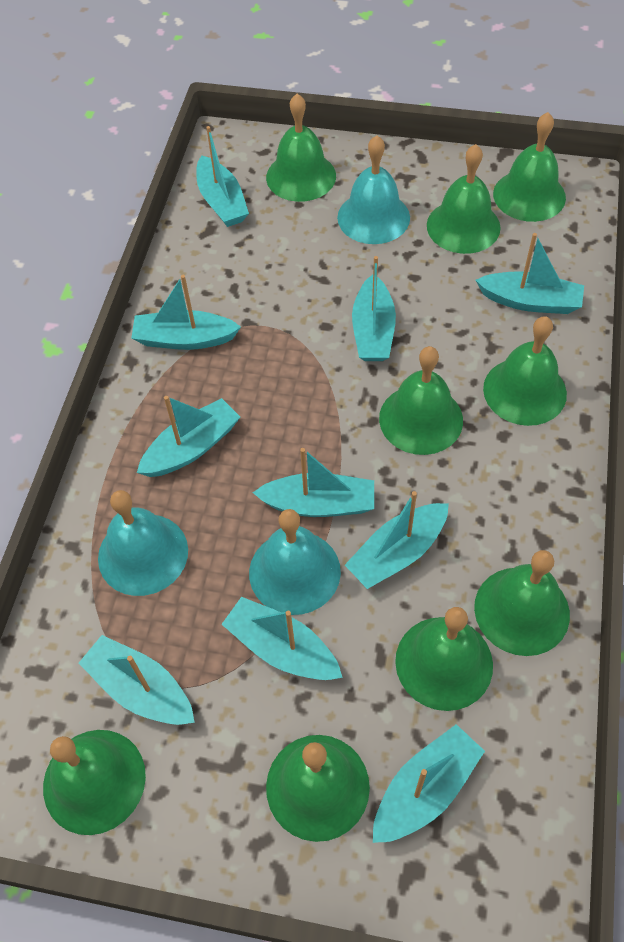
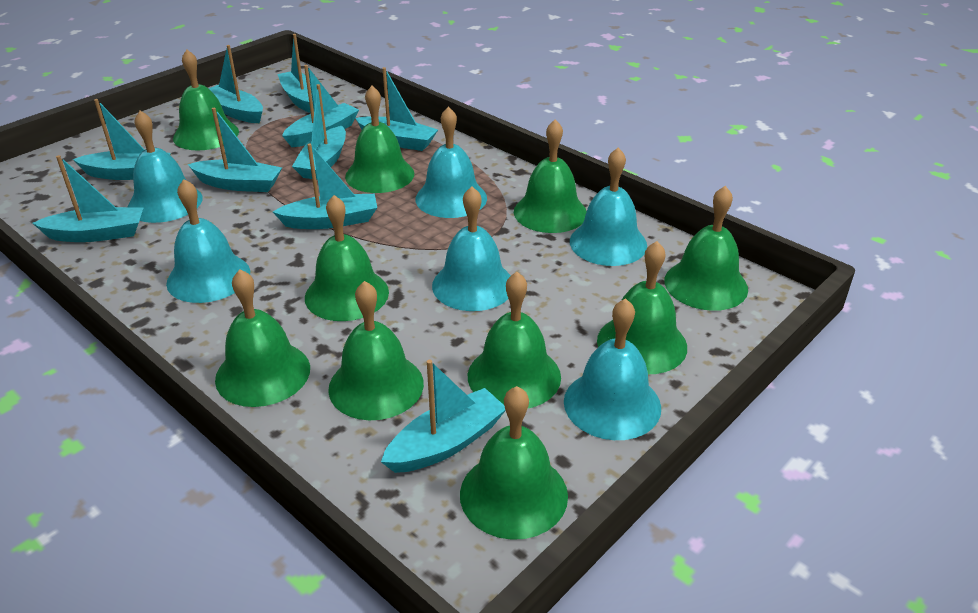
green bell: 9 -> 10
turquoise bell: 3 -> 6

